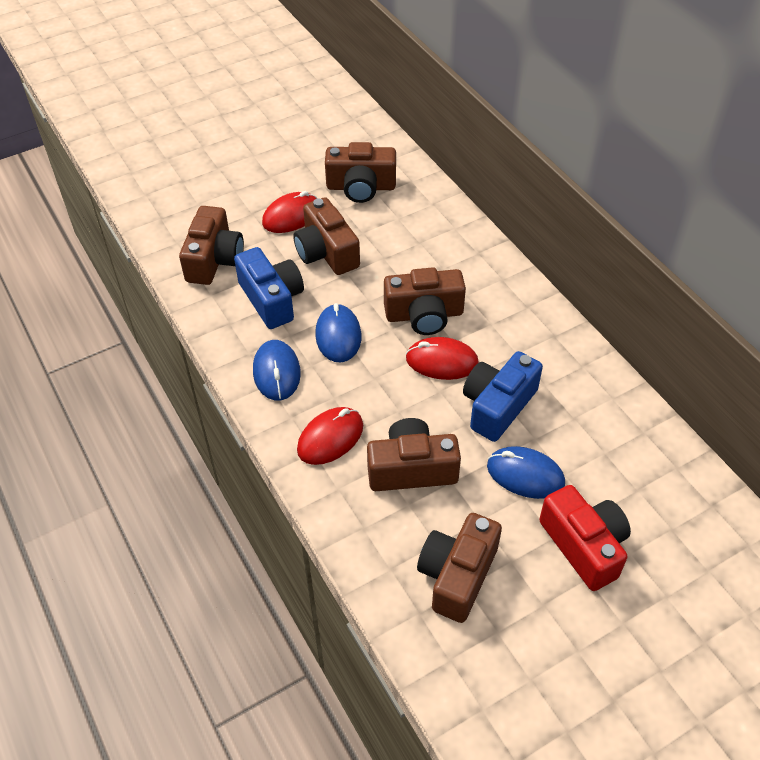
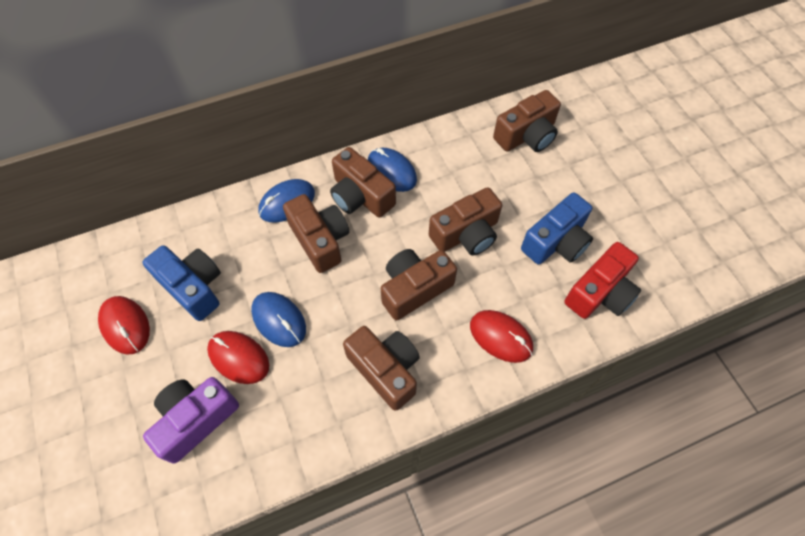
purple camera: 0 -> 1

